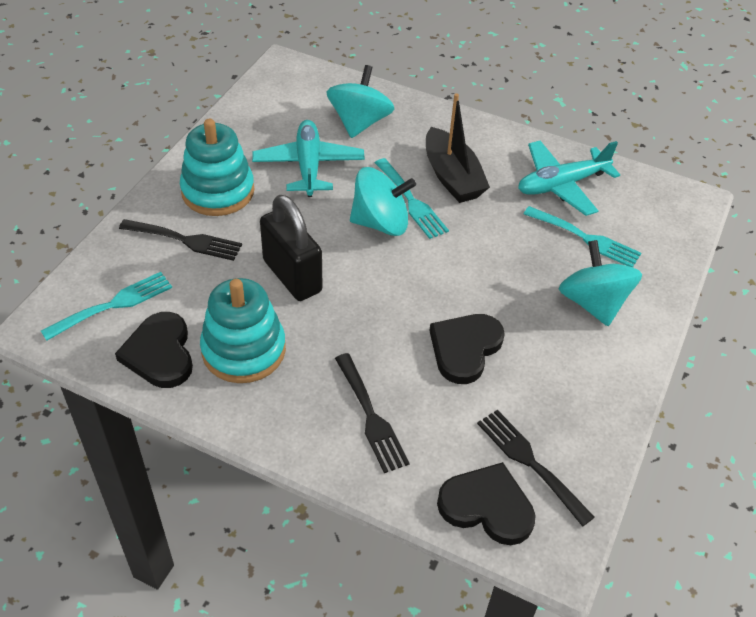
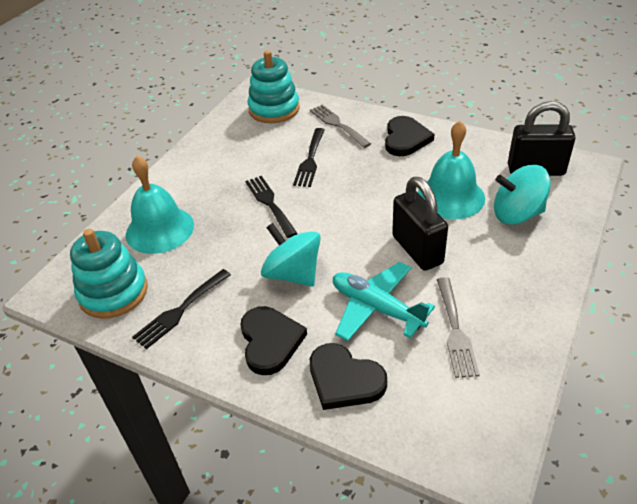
black boat: 1 -> 0
black padlock: 1 -> 2
grey fork: 0 -> 2
turquoise bell: 0 -> 2
turquoise fork: 3 -> 0
turquoise plane: 2 -> 1
turquoise spinning top: 3 -> 2

